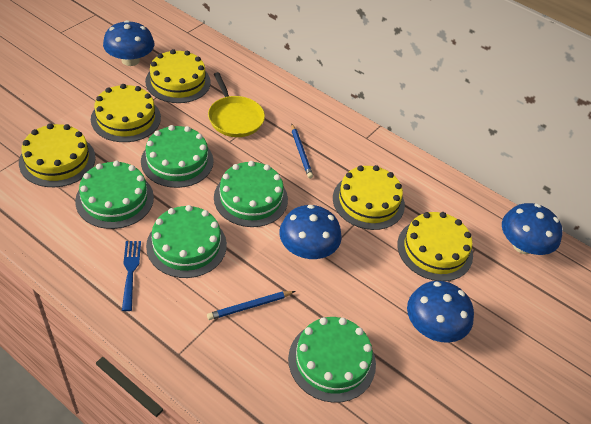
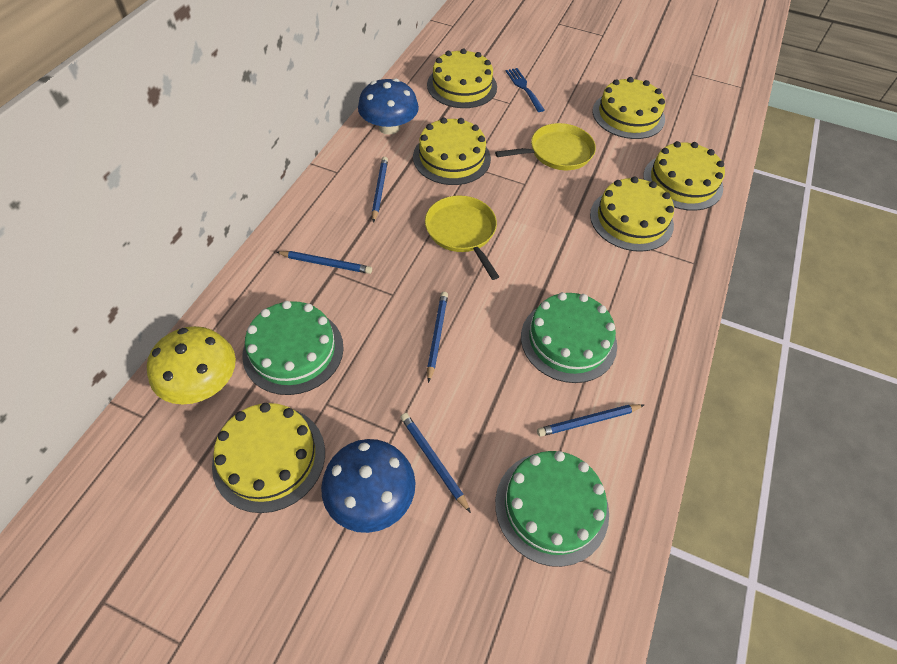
blue mushroom: 4 -> 2
blue pencil: 2 -> 5
green cake: 5 -> 3
yellow cake: 5 -> 6
yellow mushroom: 0 -> 1
yellow pan: 1 -> 2

